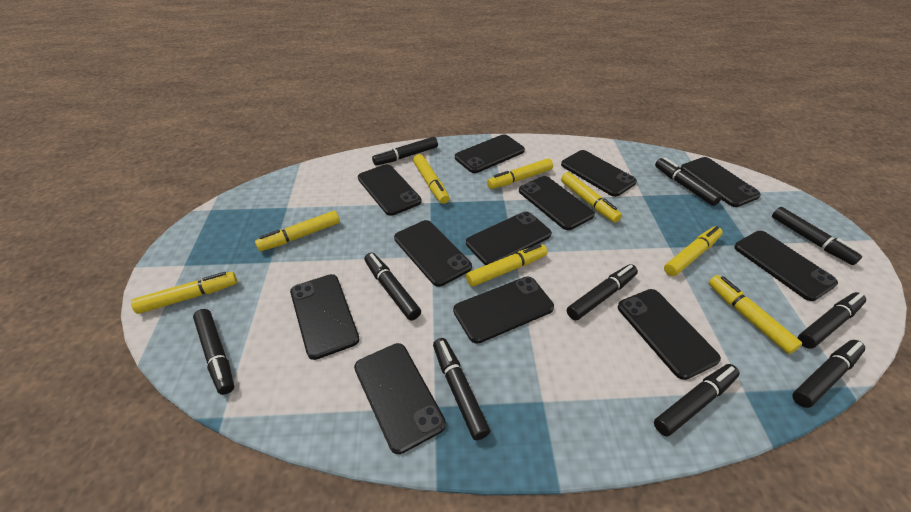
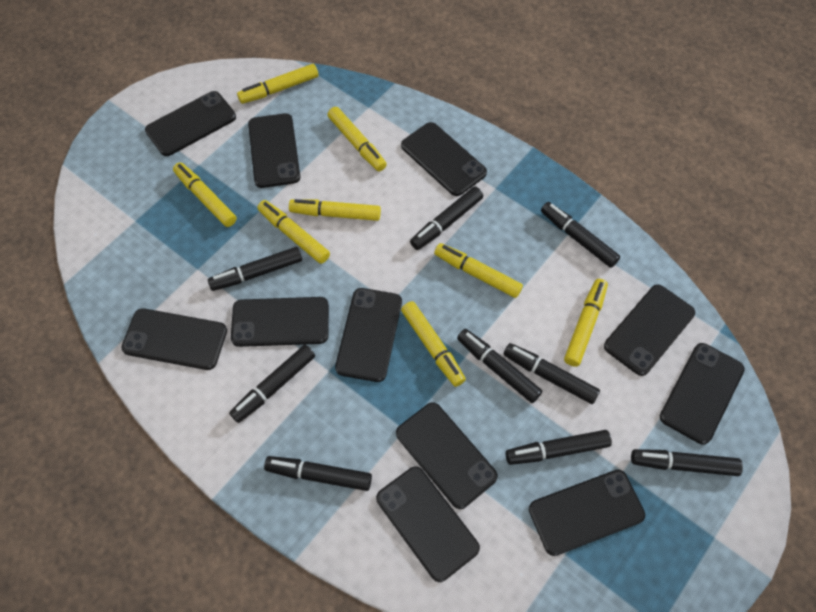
black marker: 10 -> 9
black phone: 12 -> 11

